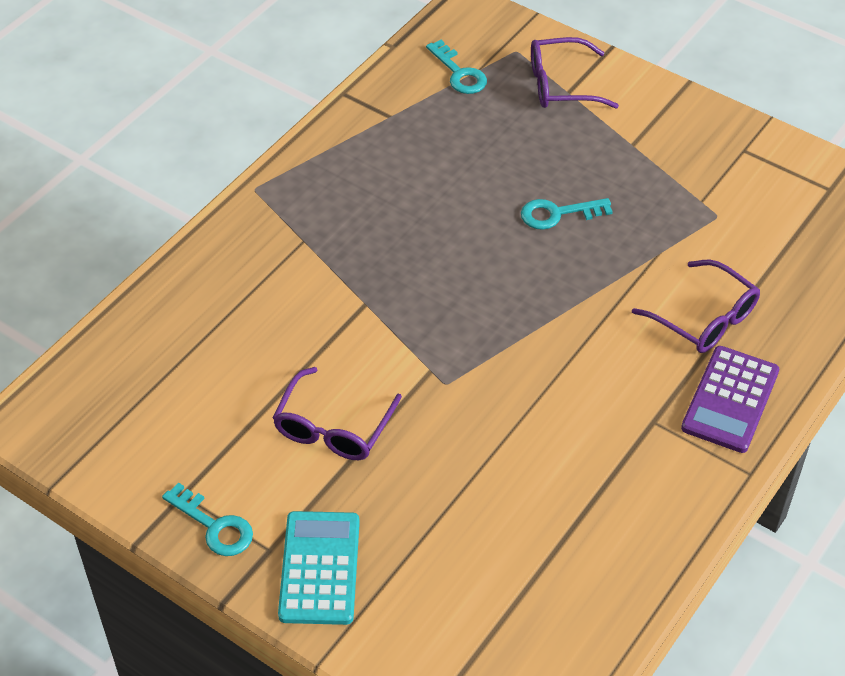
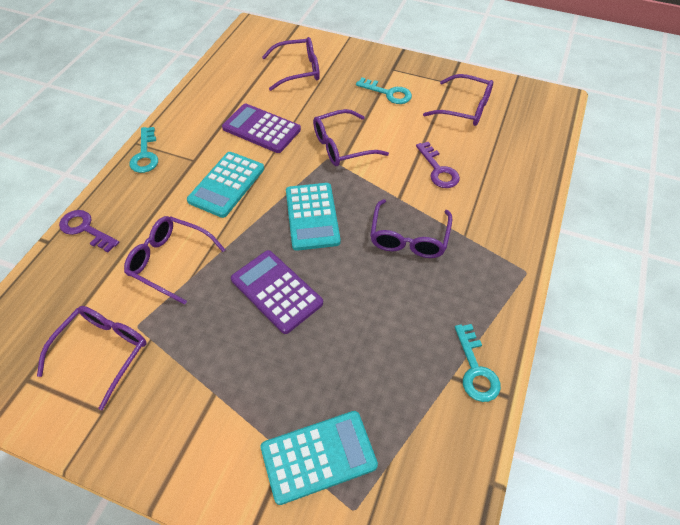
purple calculator: 1 -> 2
purple glasses: 3 -> 6
purple key: 0 -> 2
turquoise calculator: 1 -> 3

